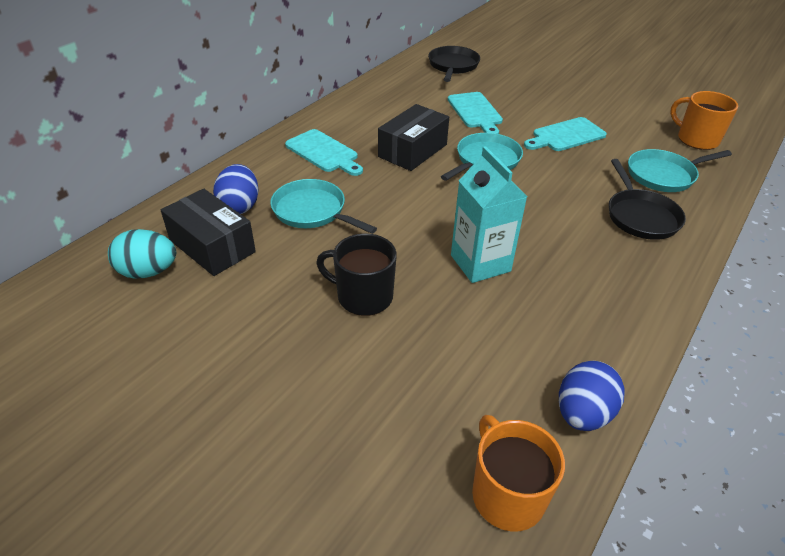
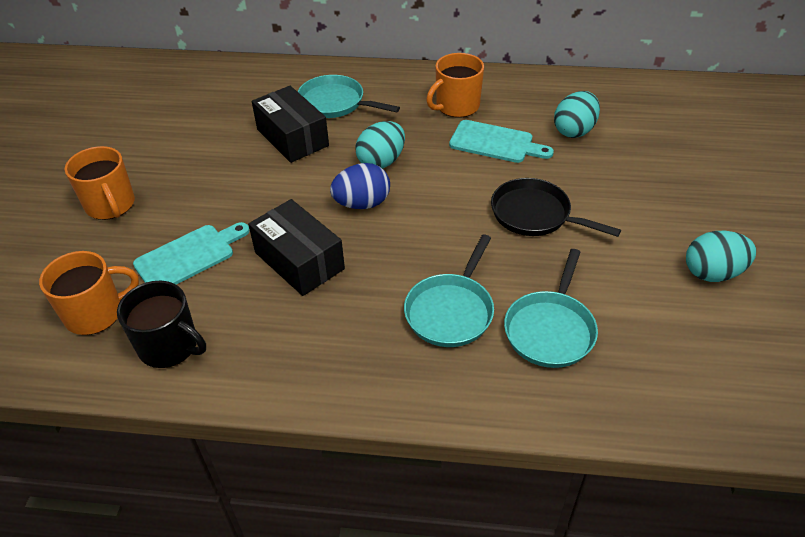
black pan: 2 -> 1
blue egg: 2 -> 1
orange mug: 2 -> 3
turquoise carton: 1 -> 0
turquoise cutting board: 3 -> 2
turquoise egg: 1 -> 3

